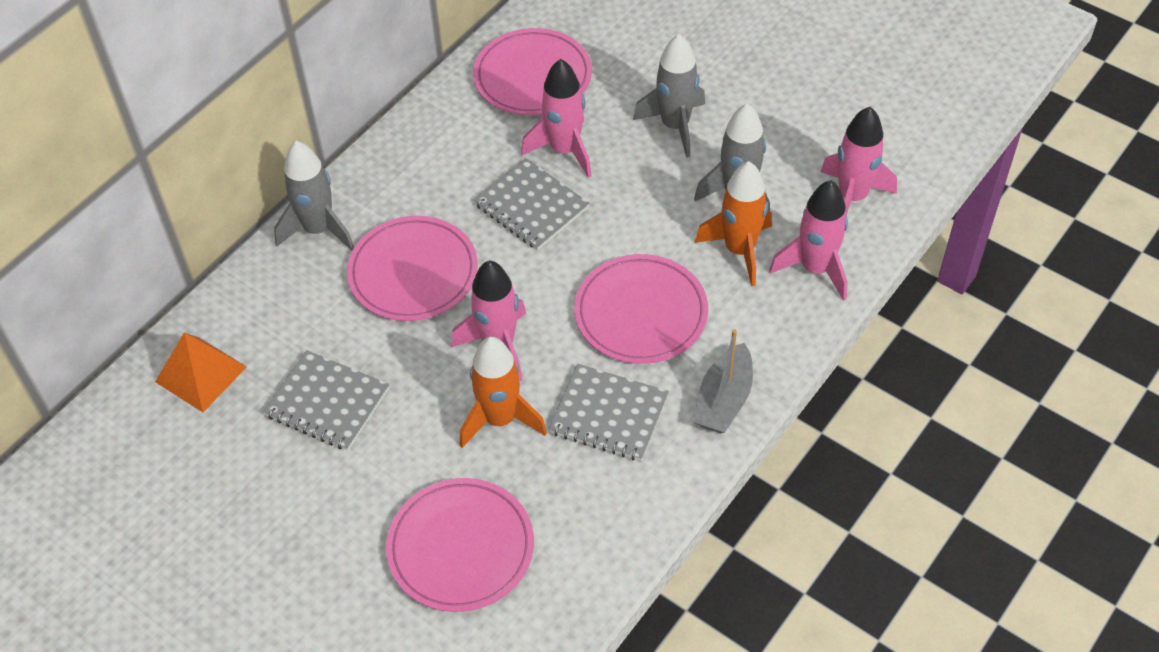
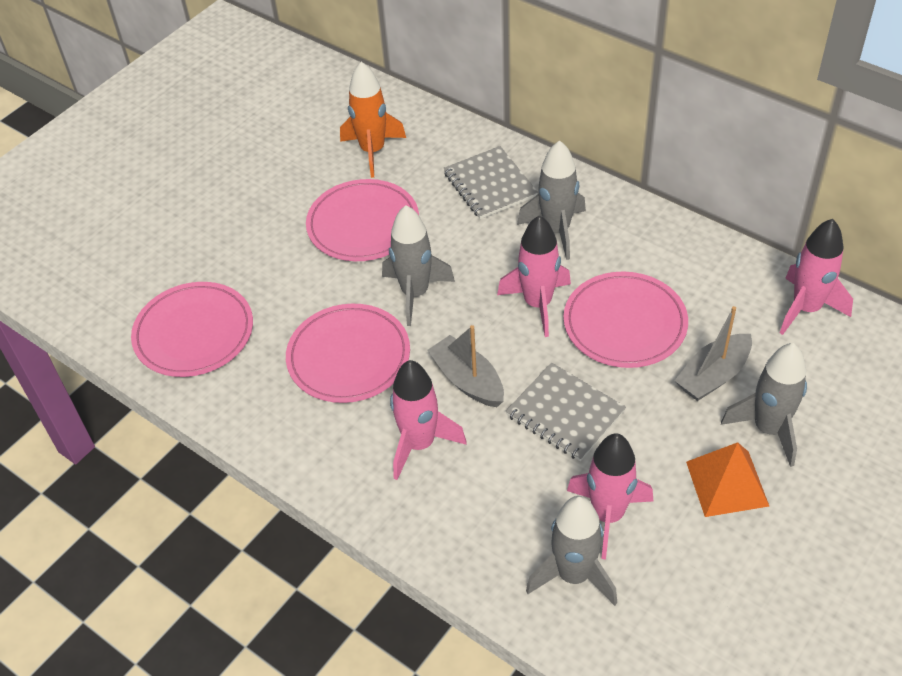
grey boat: 1 -> 2
grey notebook: 3 -> 2
grey rocket: 3 -> 4
orange rocket: 2 -> 1

